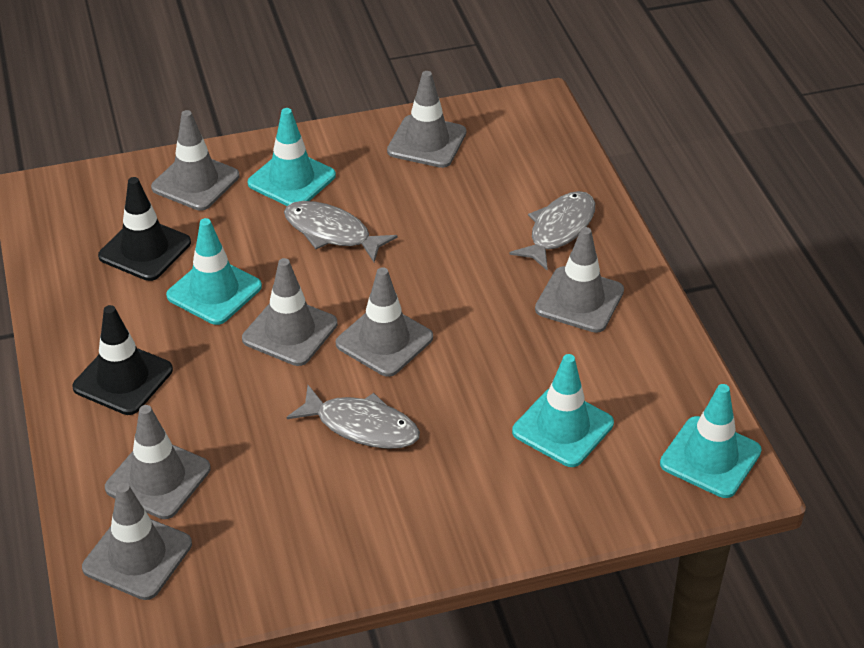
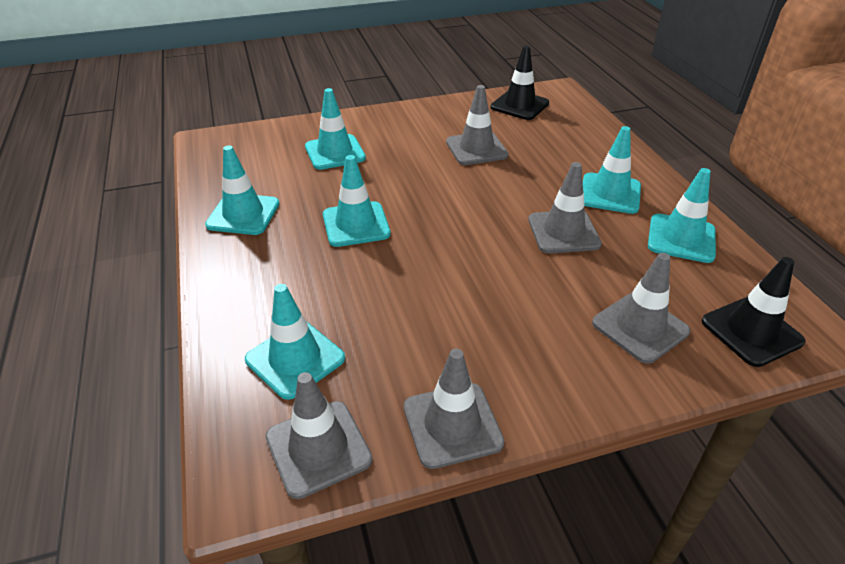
grey fish: 3 -> 0
grey traffic cone: 7 -> 5
turquoise traffic cone: 4 -> 6

